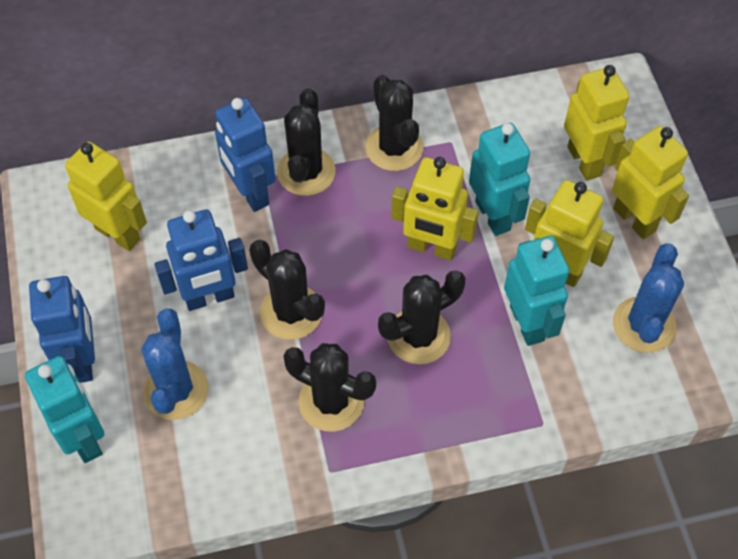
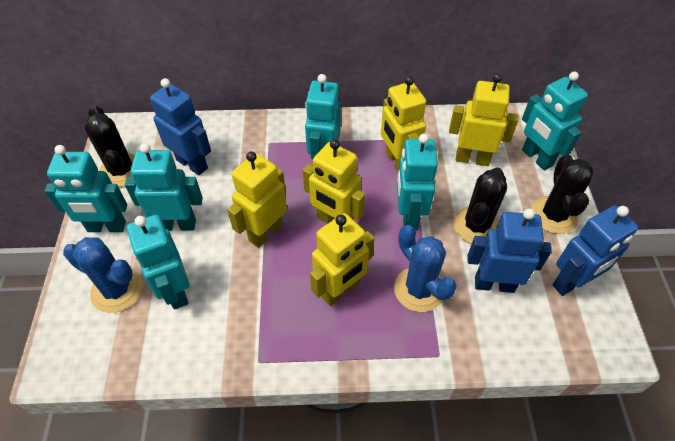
black cactus: 5 -> 3
turquoise robot: 3 -> 6

